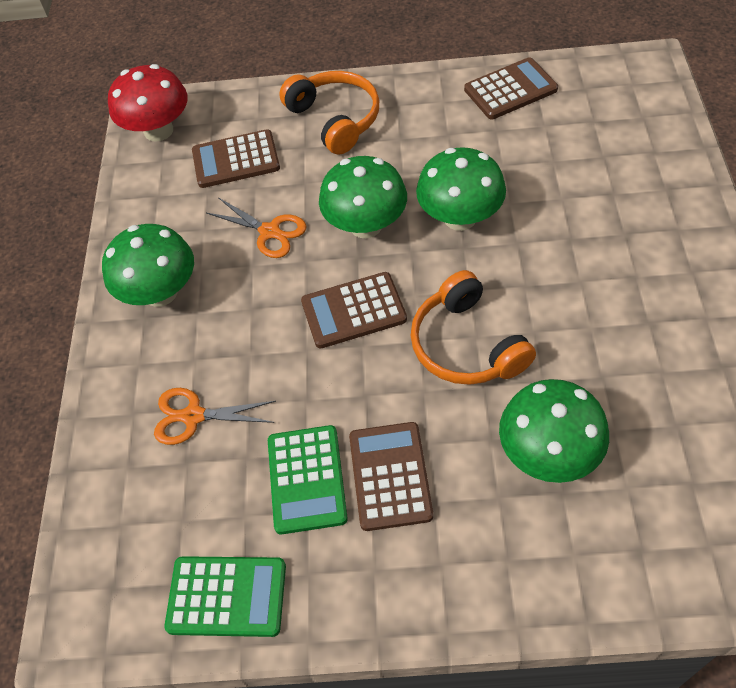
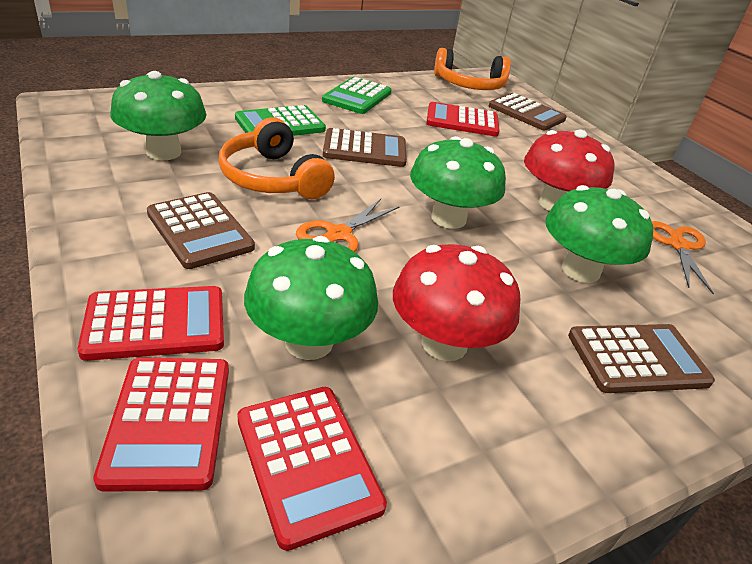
red calculator: 0 -> 4
red mushroom: 1 -> 2

